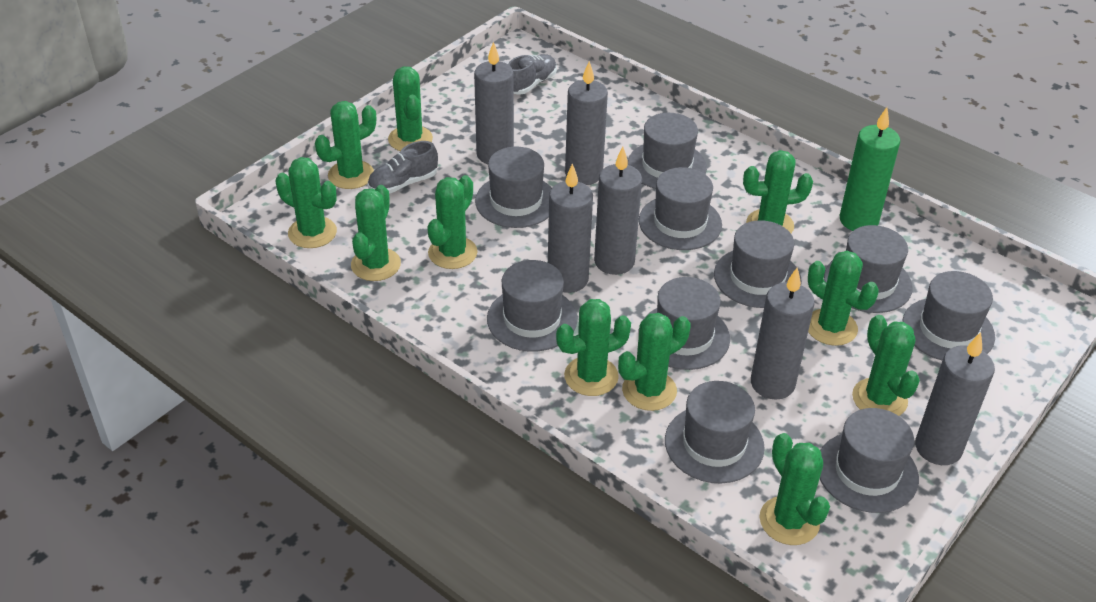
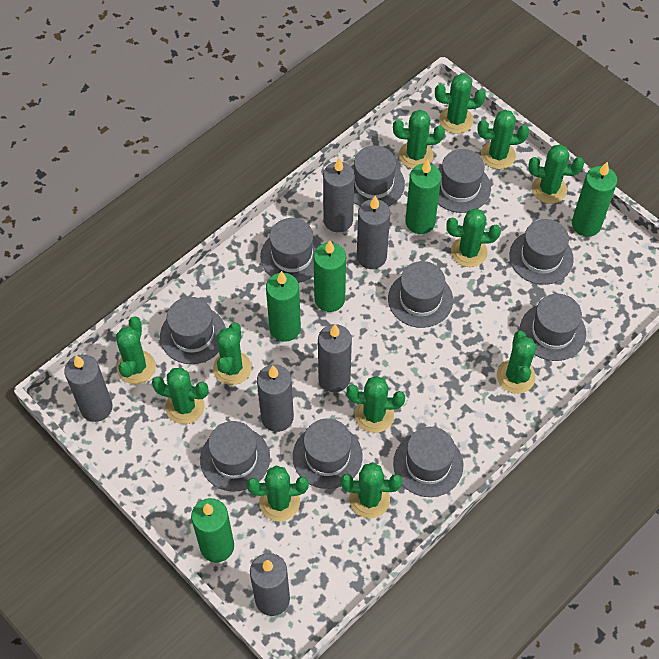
green cactus: 11 -> 12
green candle: 1 -> 5
grey shoe: 2 -> 0

